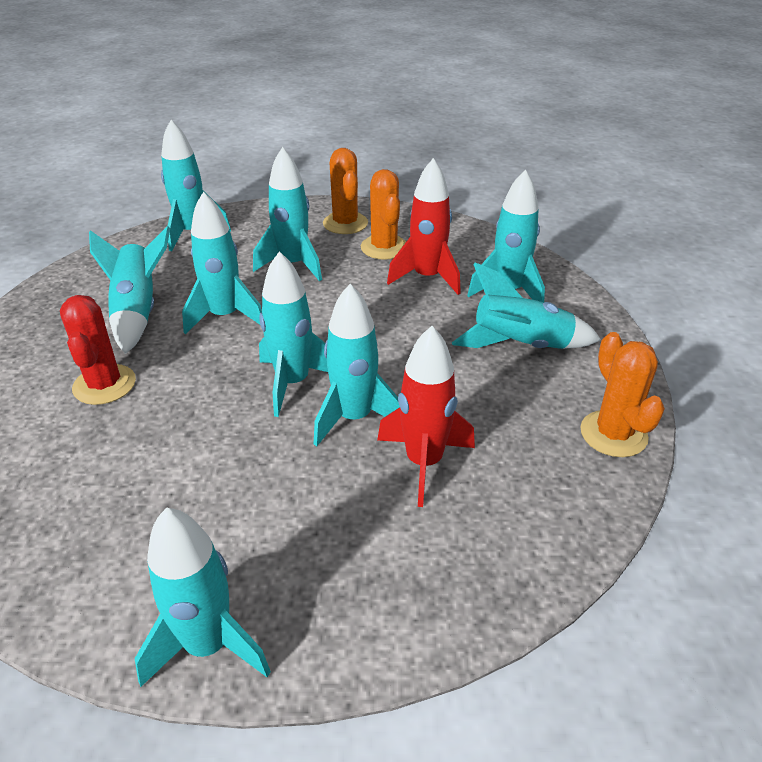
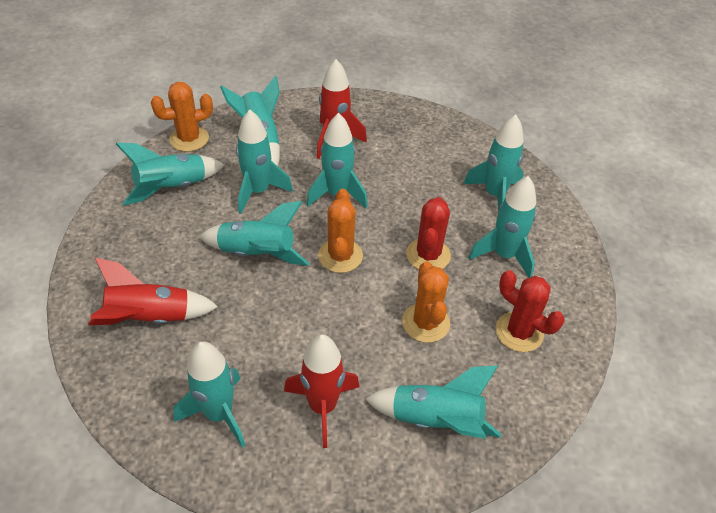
red cactus: 1 -> 2
red rocket: 2 -> 3

